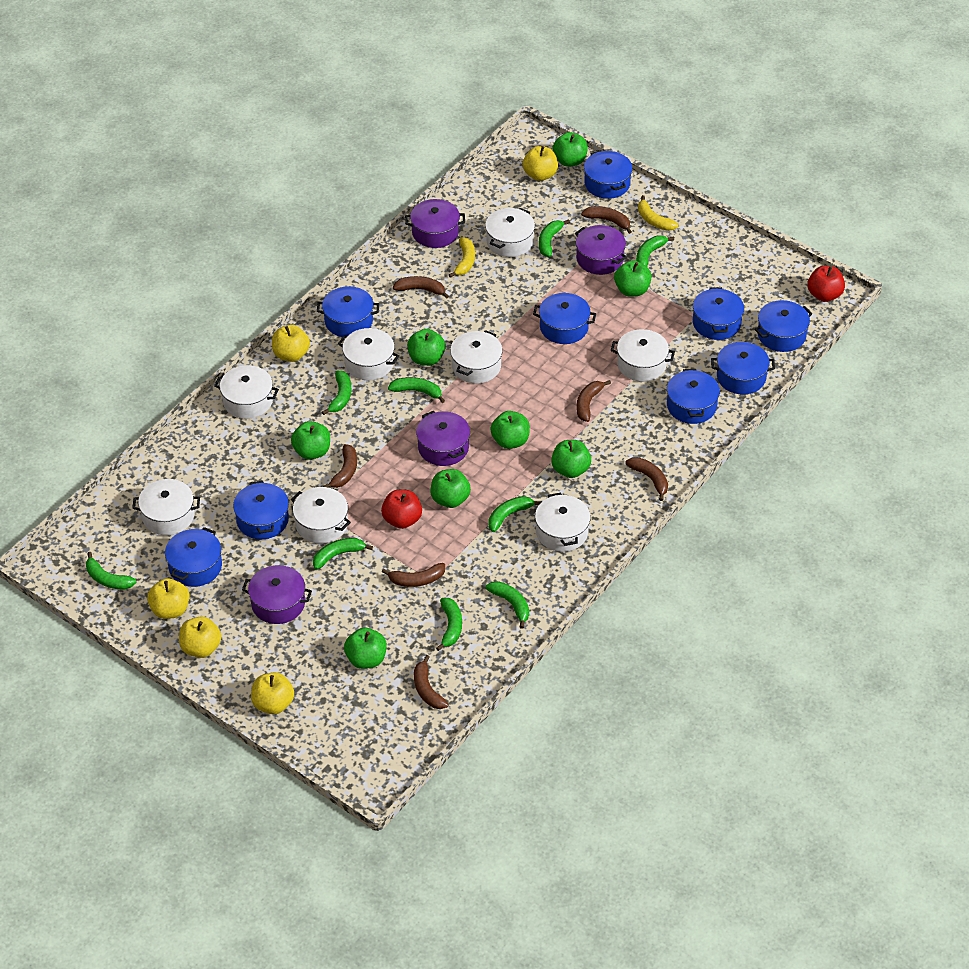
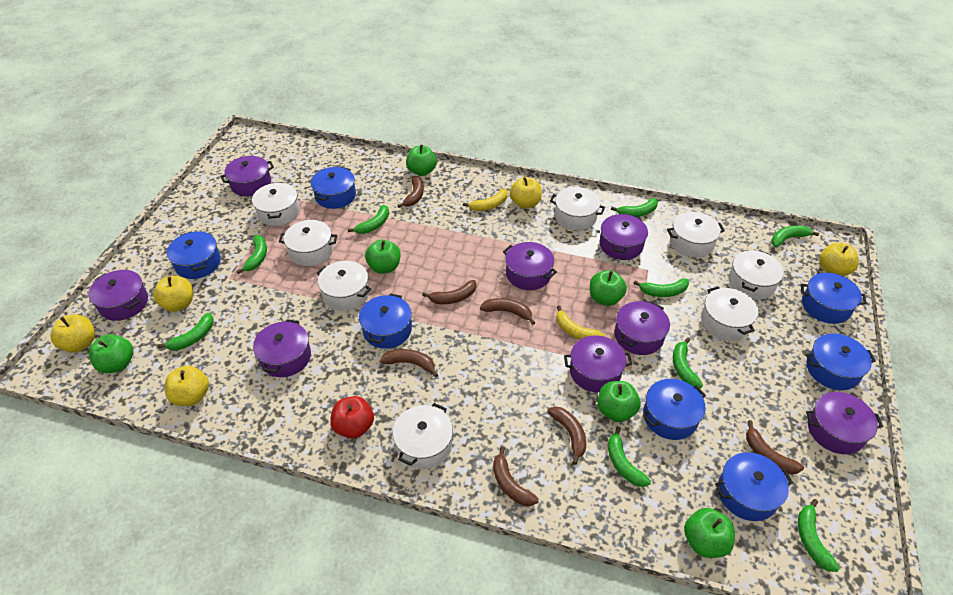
blue pot: 9 -> 7
green apple: 8 -> 6
purple pot: 4 -> 8
red apple: 2 -> 1

